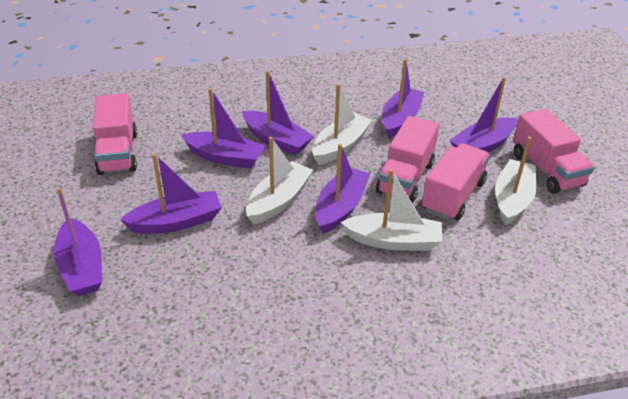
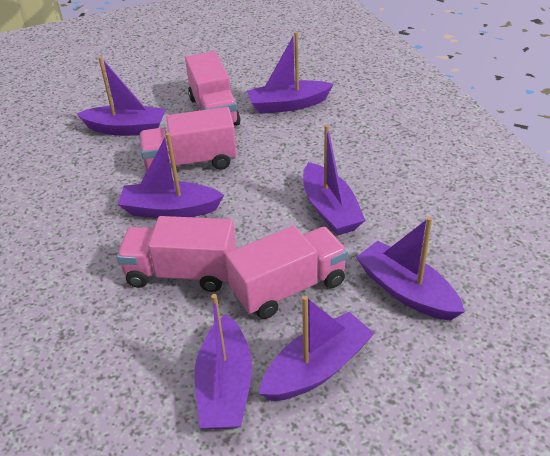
white boat: 4 -> 0

